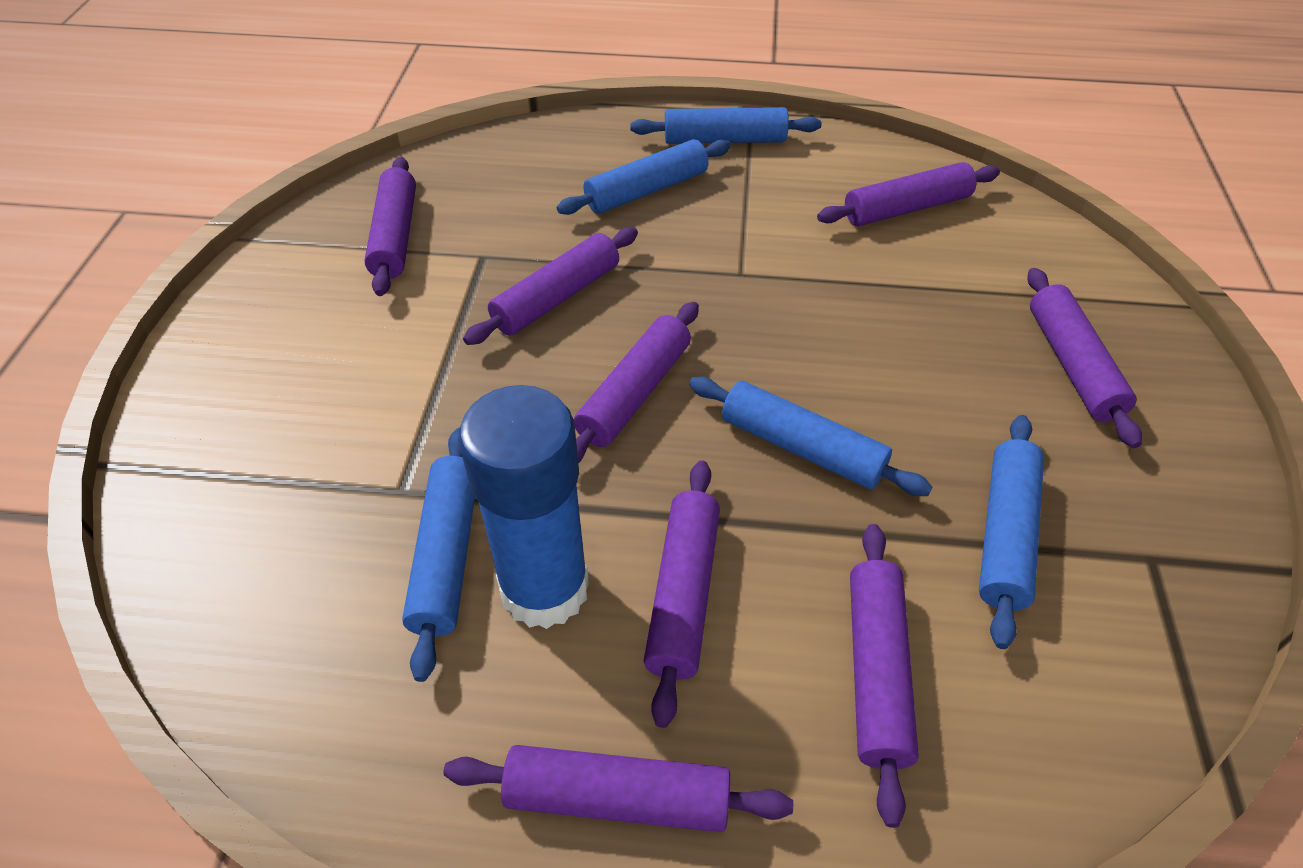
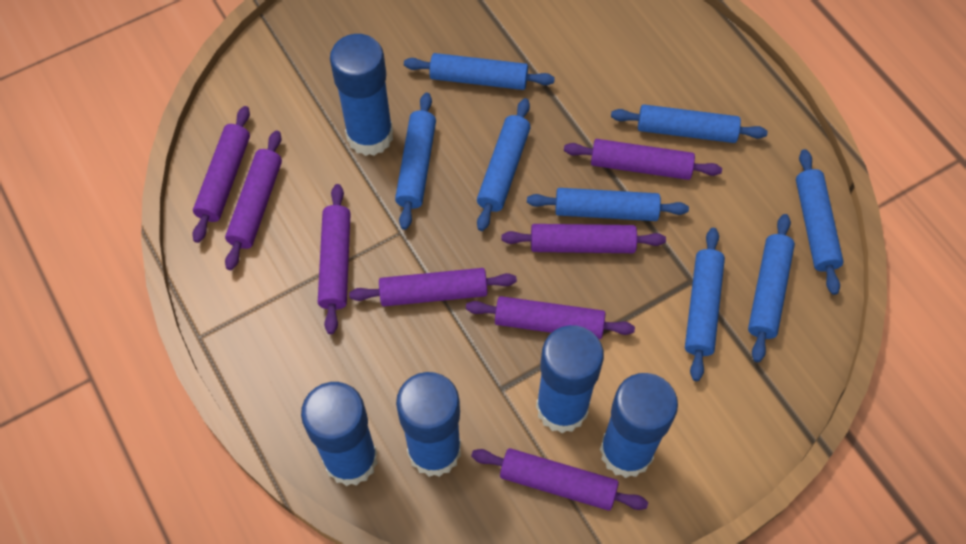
blue glue stick: 1 -> 5
blue rolling pin: 5 -> 8

